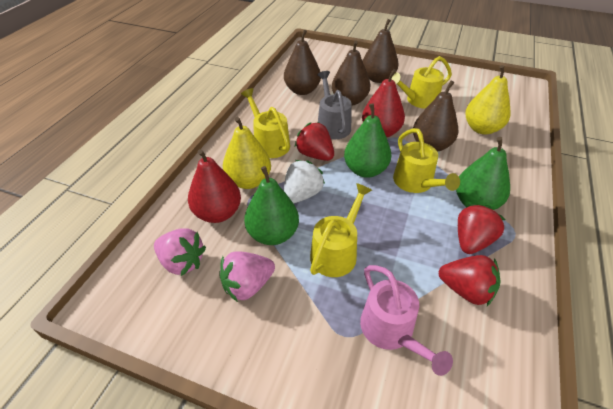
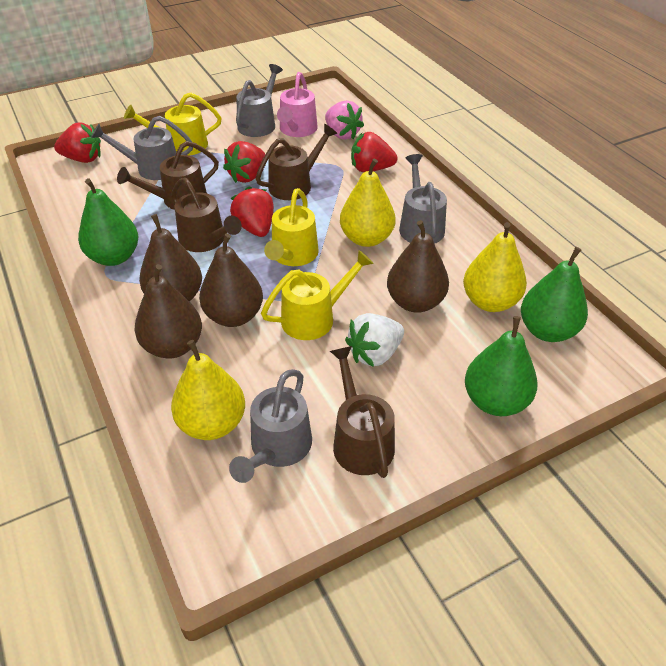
brown watering can: 0 -> 4
grey watering can: 1 -> 4
pink strawberry: 2 -> 1
red pear: 2 -> 0
red strawberry: 3 -> 4
yellow pear: 2 -> 3
yellow watering can: 4 -> 3

